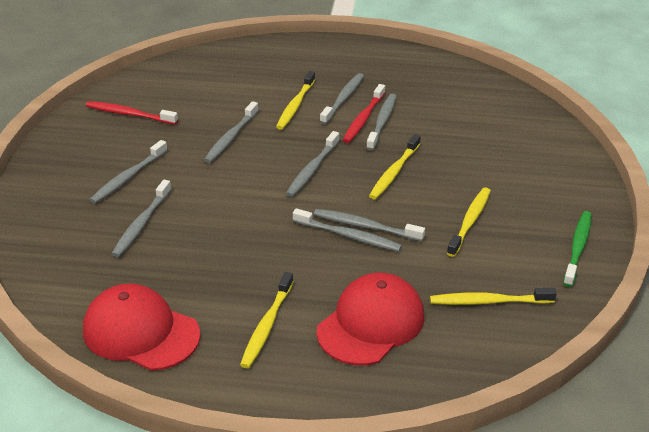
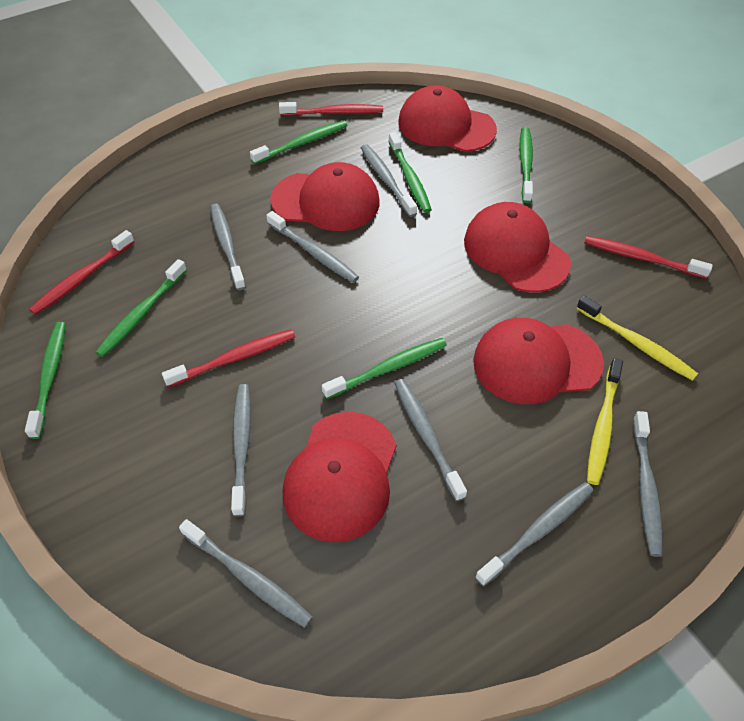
green toothbrush: 1 -> 6
red cap: 2 -> 5
red toothbrush: 2 -> 4
yellow toothbrush: 5 -> 2

